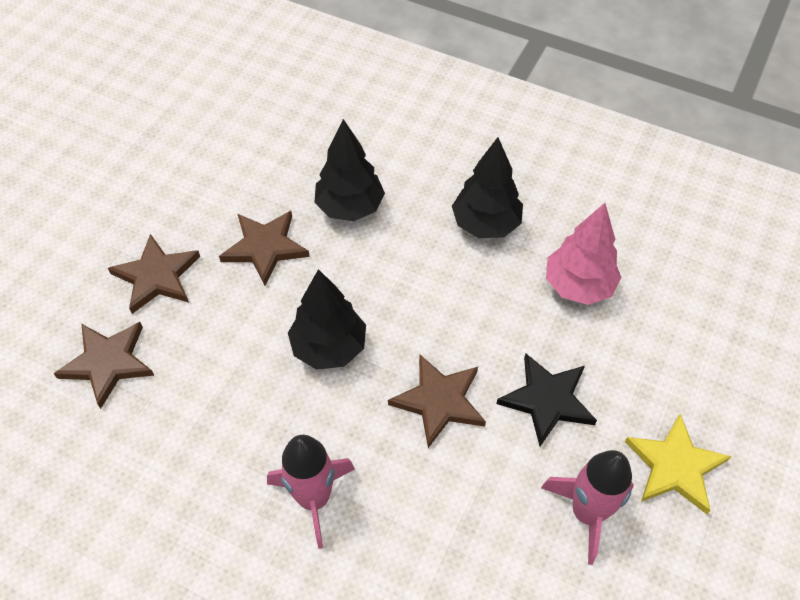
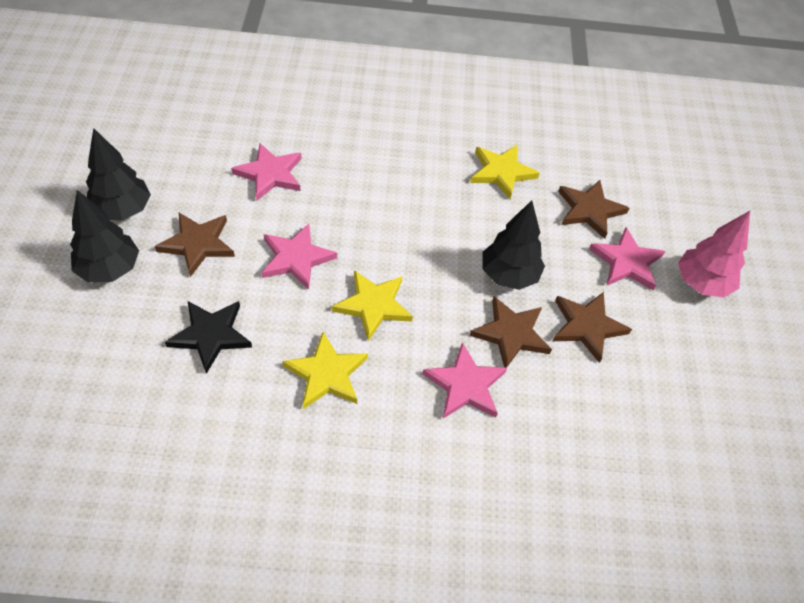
pink rocket: 2 -> 0
pink star: 0 -> 4
yellow star: 1 -> 3

